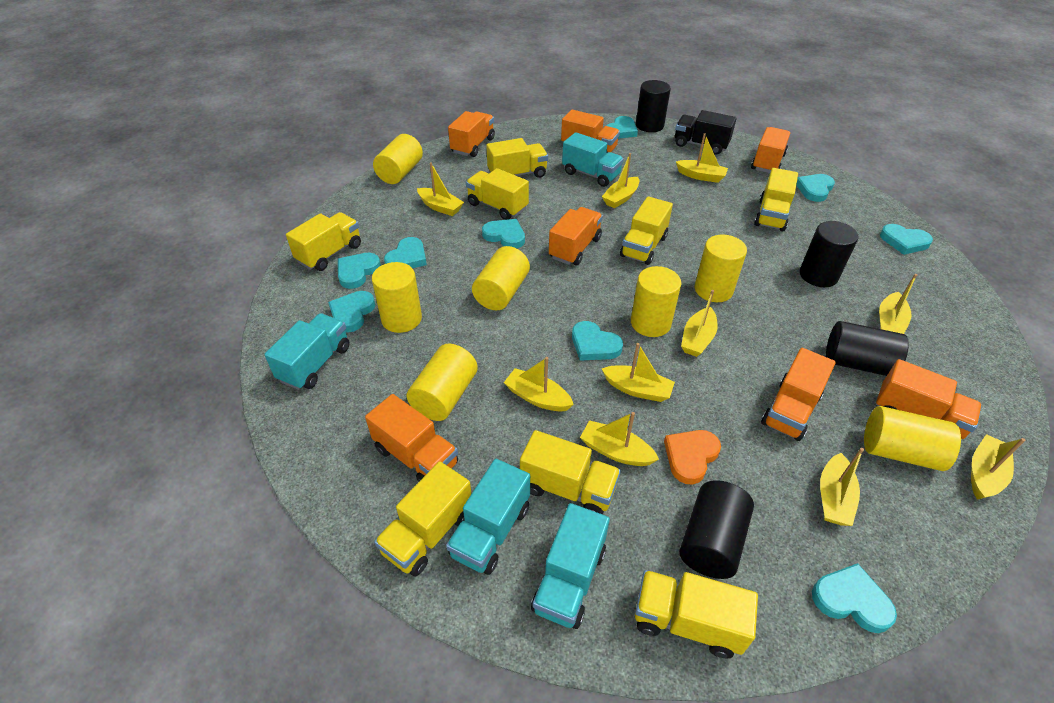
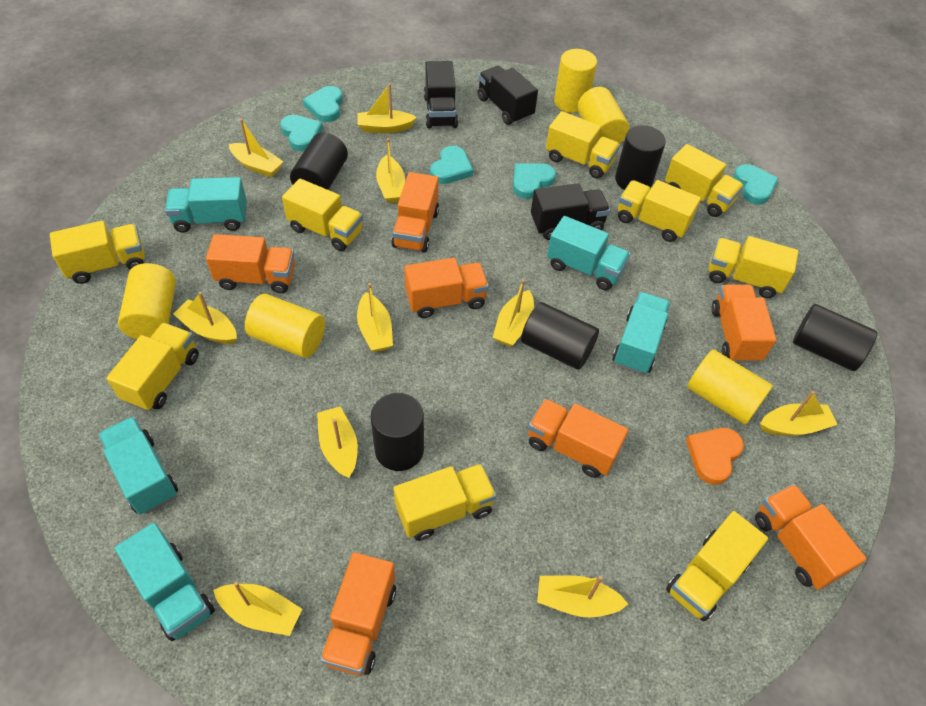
black cylinder: 4 -> 5
black truck: 1 -> 3
turquoise heart: 9 -> 5
turquoise truck: 4 -> 5
yellow cylinder: 7 -> 5
yellow truck: 8 -> 9

